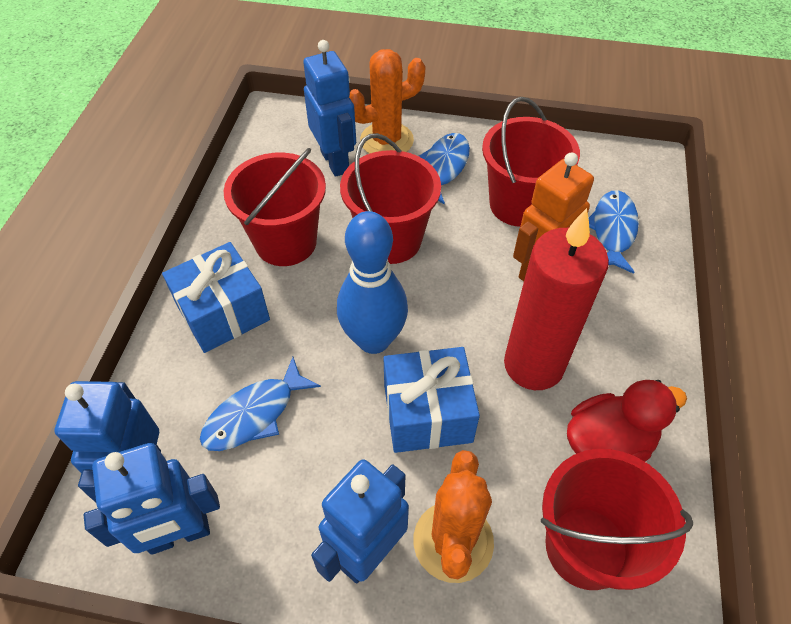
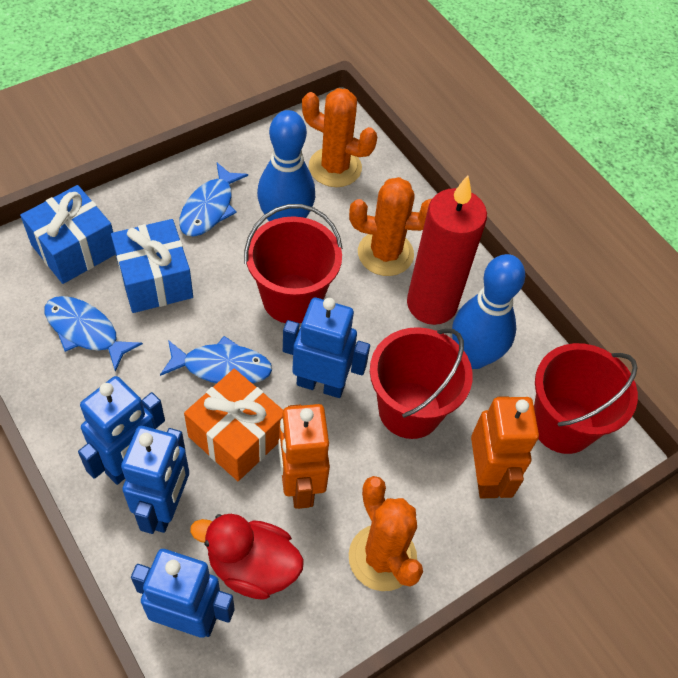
blue bowling pin: 1 -> 2
orange cactus: 2 -> 3
orange gift: 0 -> 1
orange robot: 1 -> 2
red bucket: 4 -> 3

